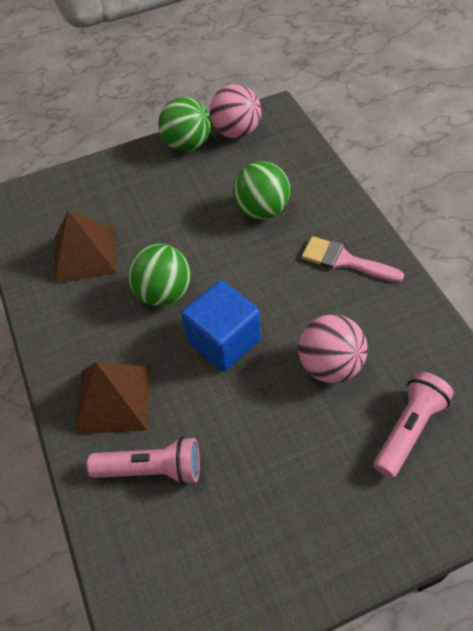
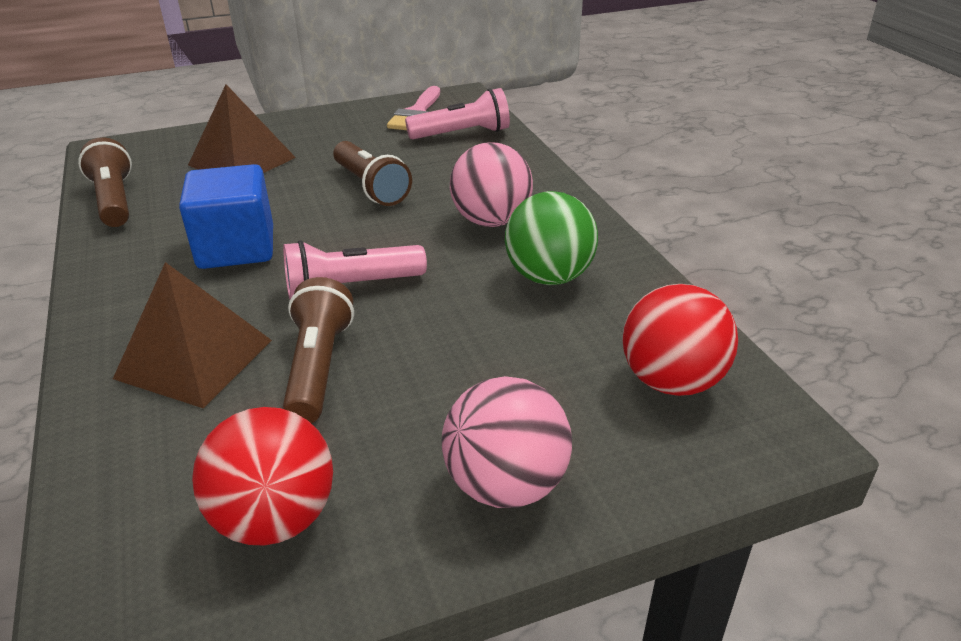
brown flashlight: 0 -> 3
green ball: 3 -> 1
red ball: 0 -> 2

